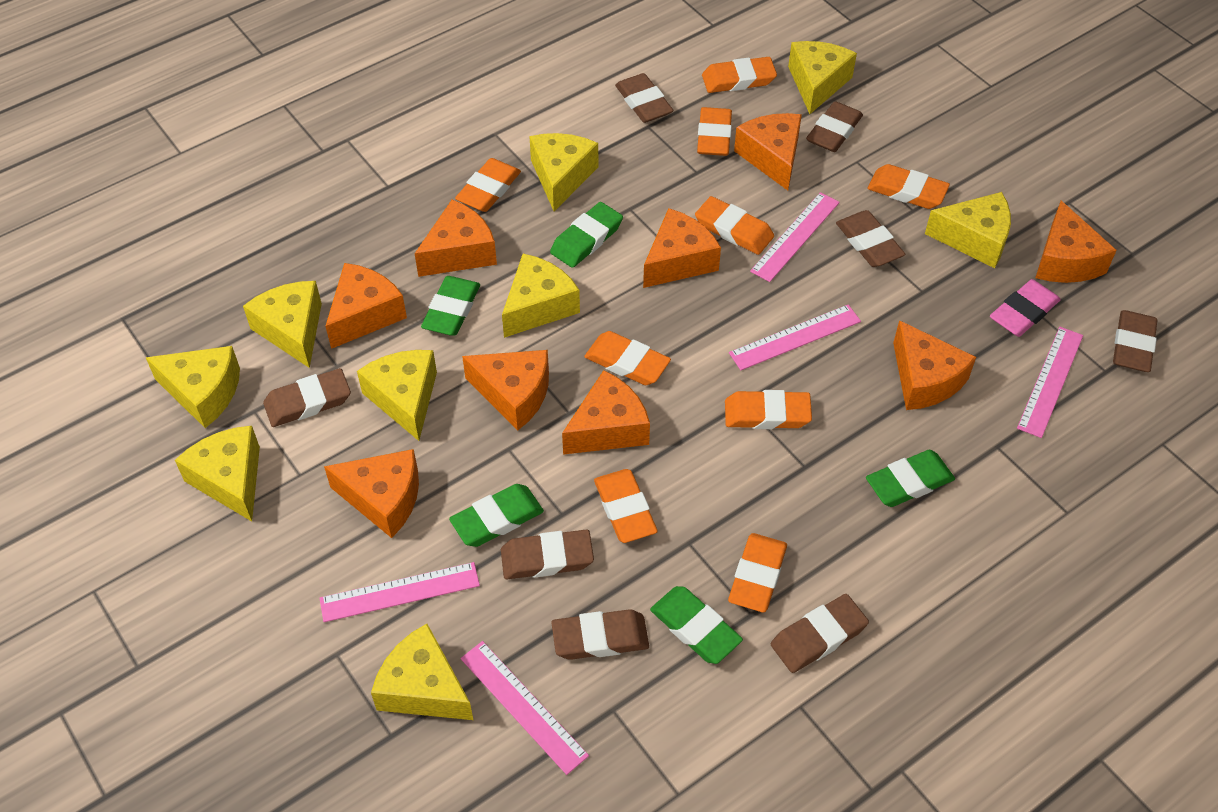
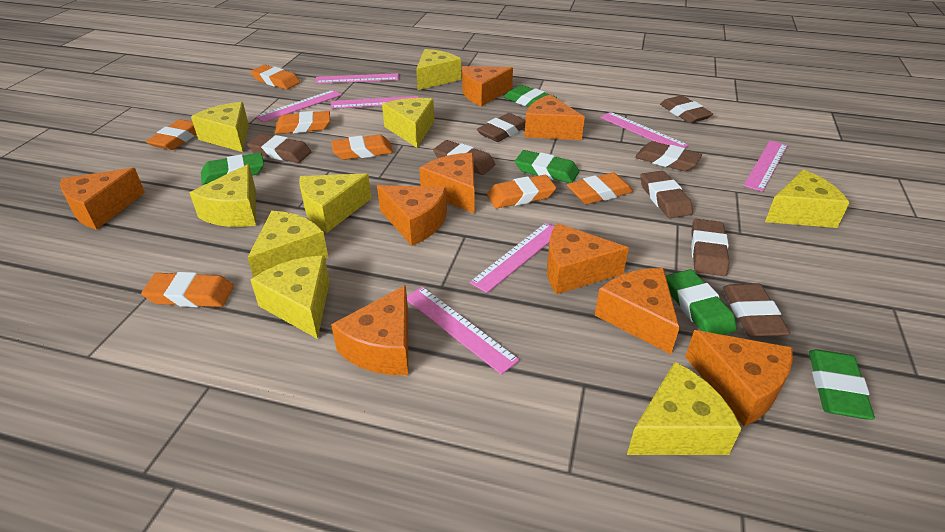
orange eraser: 9 -> 7
pink eraser: 1 -> 0
pink ruler: 5 -> 7

